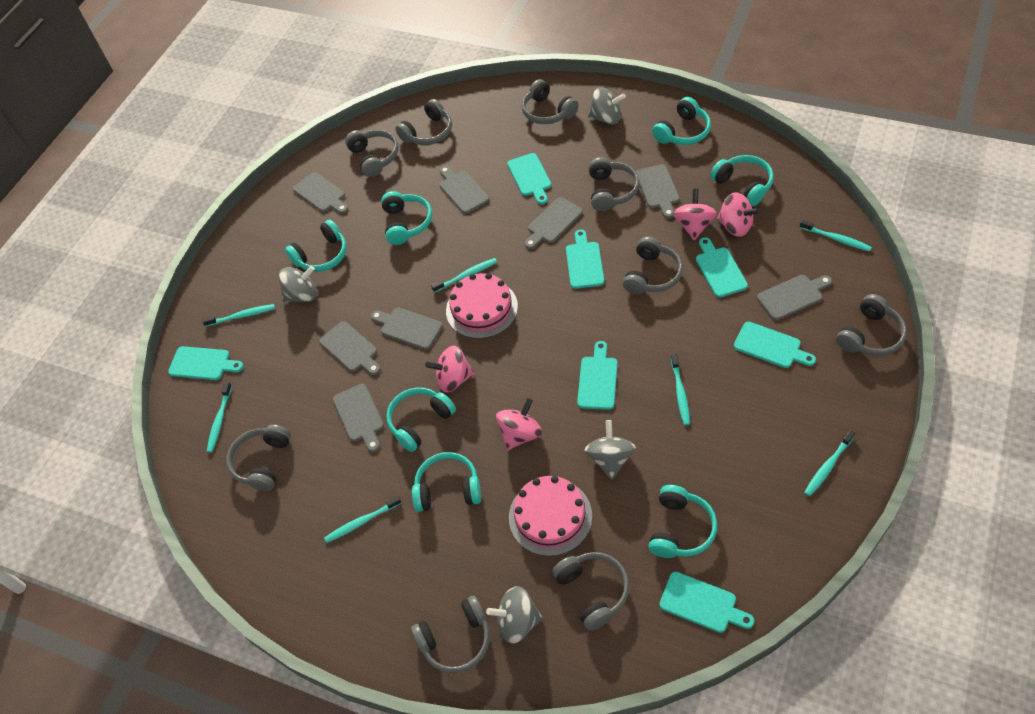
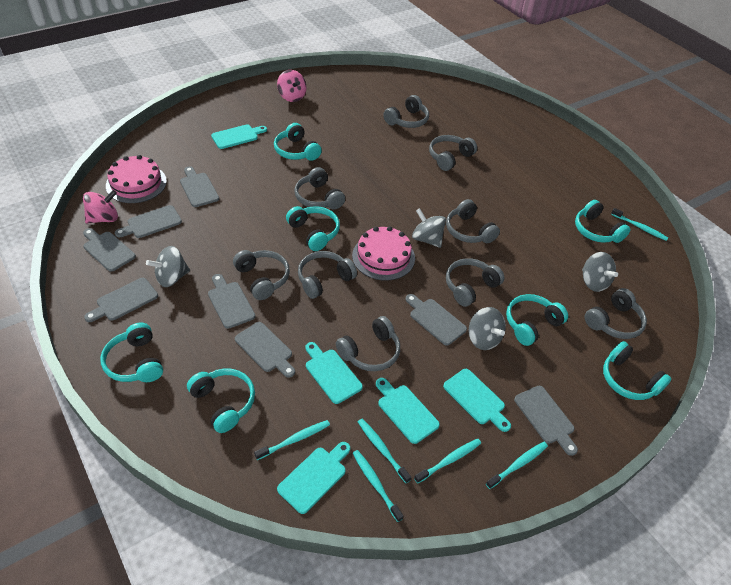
pink spinning top: 4 -> 2
turquoise cutting board: 7 -> 5
turquoise toothbrush: 7 -> 6

